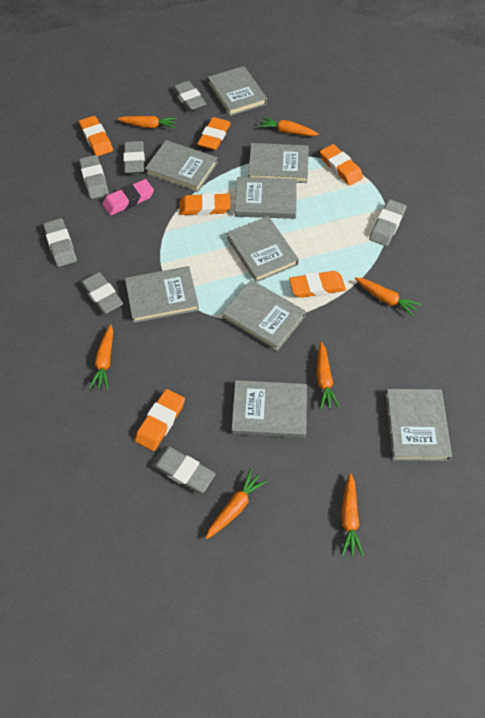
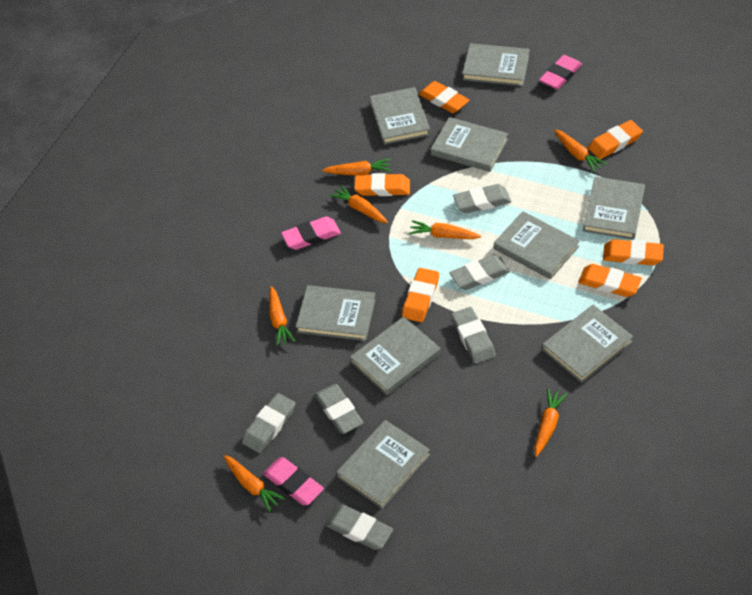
grey eraser: 7 -> 6
pink eraser: 1 -> 3

